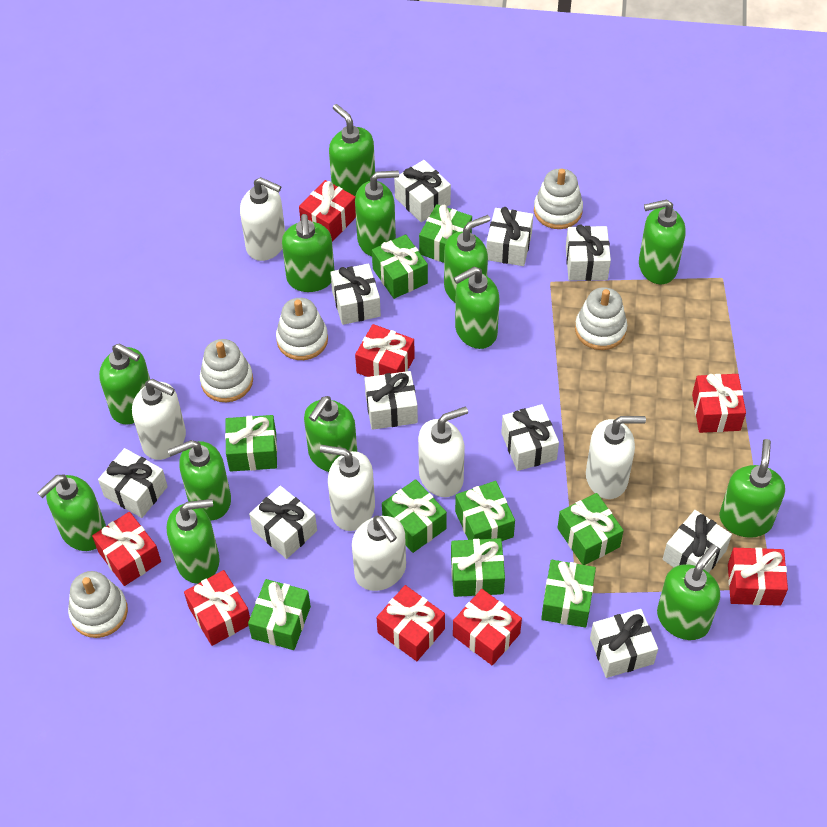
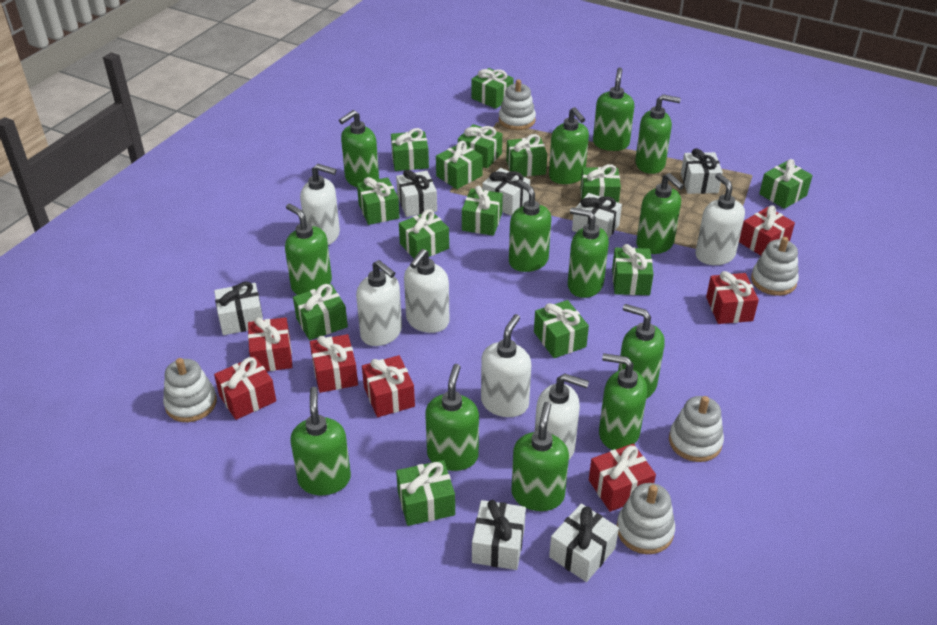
green gift: 9 -> 14
red gift: 8 -> 7
white gift: 10 -> 7

